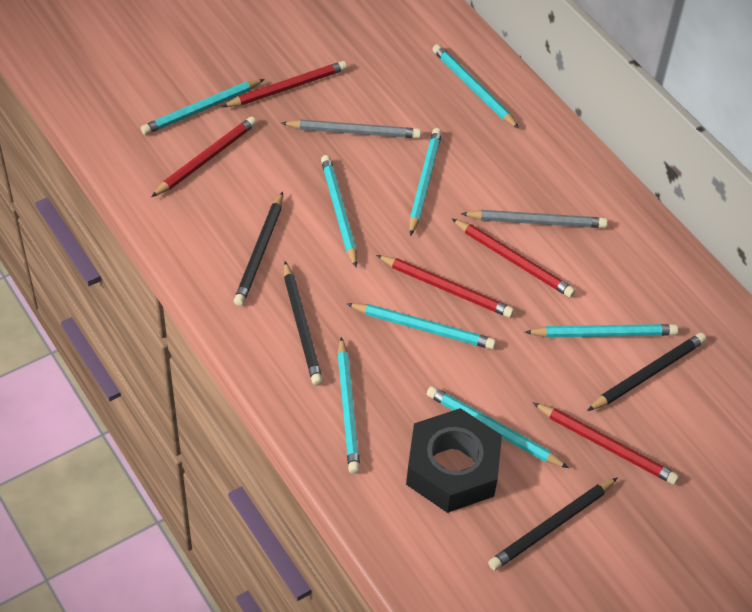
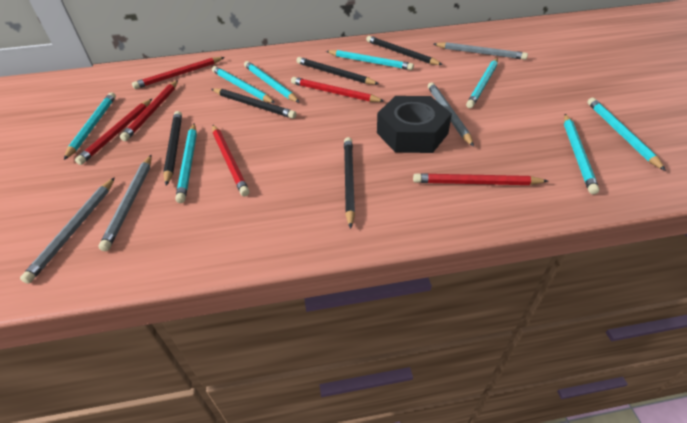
black pencil: 4 -> 5
grey pencil: 2 -> 4
red pencil: 5 -> 6

